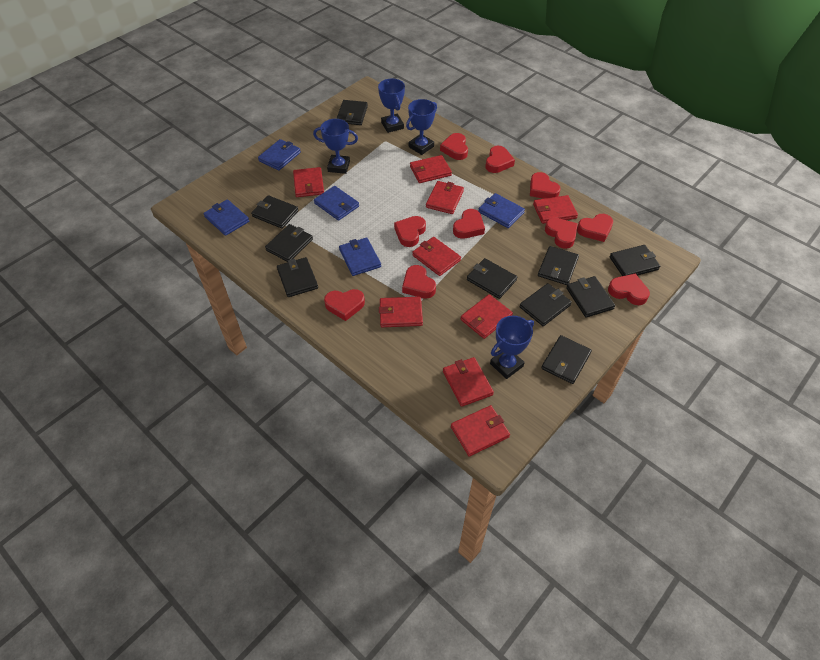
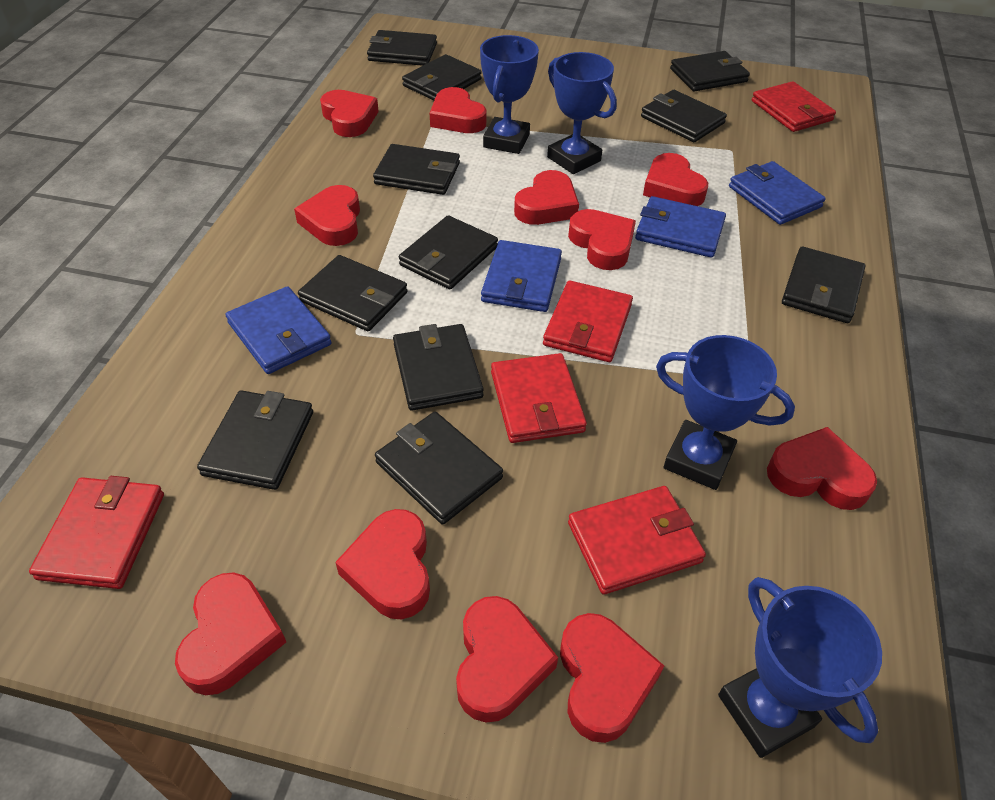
black wallet: 10 -> 11
blue wallet: 5 -> 4
red heart: 10 -> 11
red wallet: 9 -> 5

